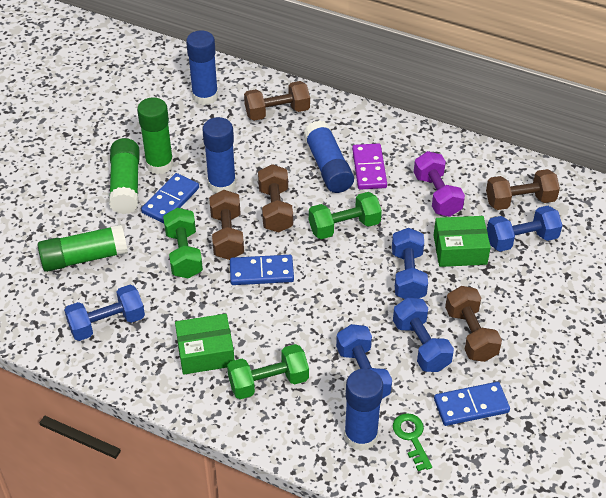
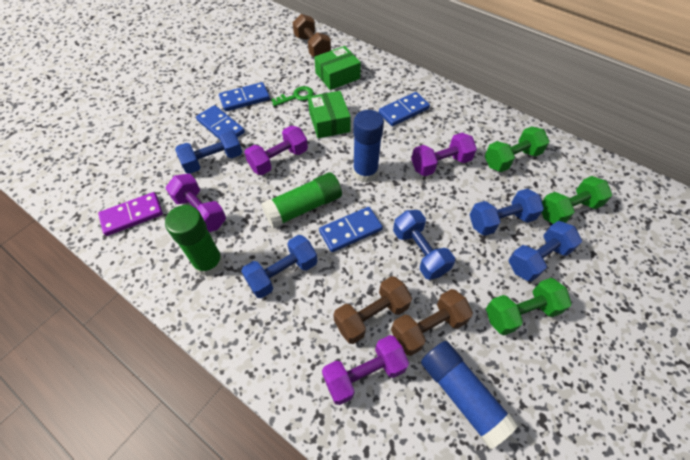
blue domino: 3 -> 4
blue glue stick: 4 -> 2
brown dumbbell: 5 -> 3
green glue stick: 3 -> 2
purple dumbbell: 1 -> 4

